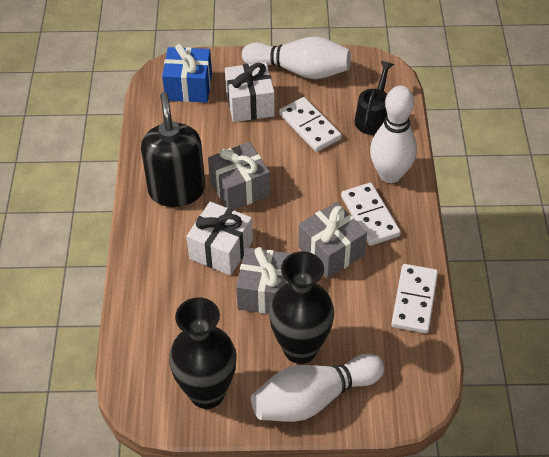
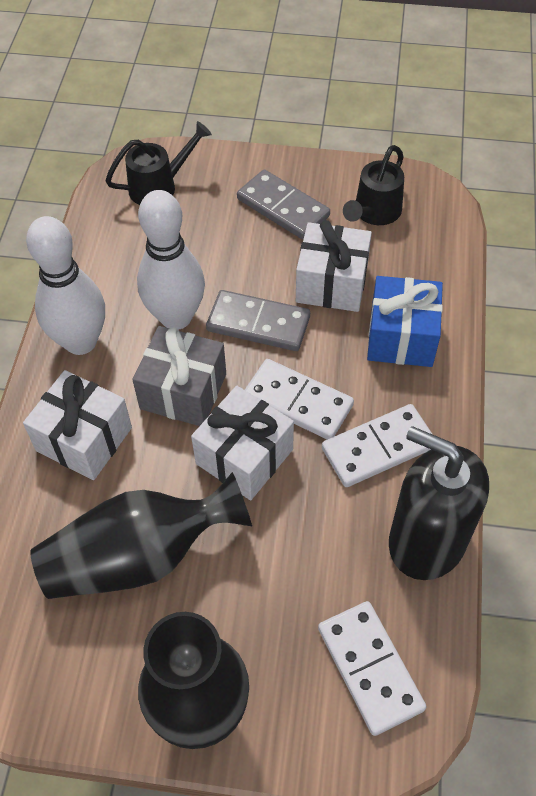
black watering can: 1 -> 2
grey domino: 0 -> 2
grey gift: 3 -> 1
white bowling pin: 3 -> 2
white gift: 2 -> 3

